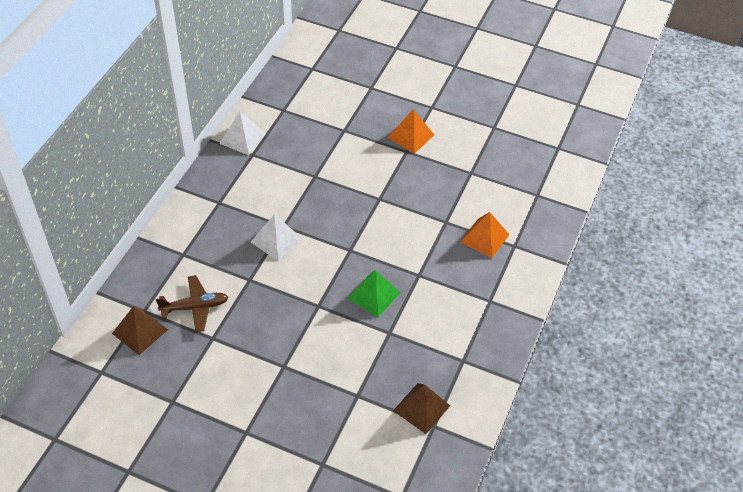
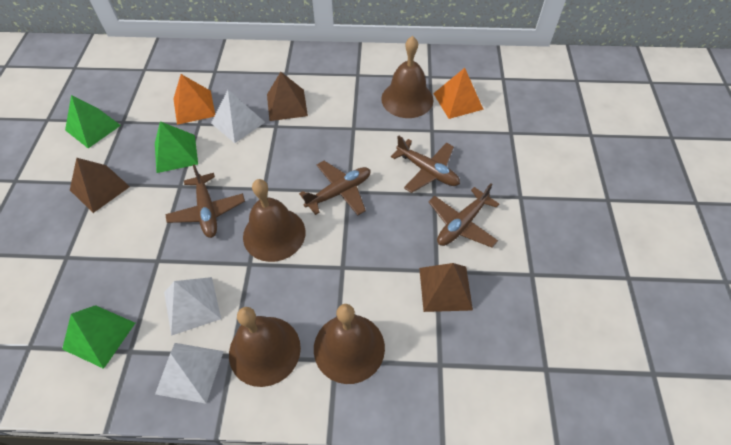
brown bell: 0 -> 4
brown plane: 1 -> 4
brown pyramid: 2 -> 3
green pyramid: 1 -> 3
white pyramid: 2 -> 3

